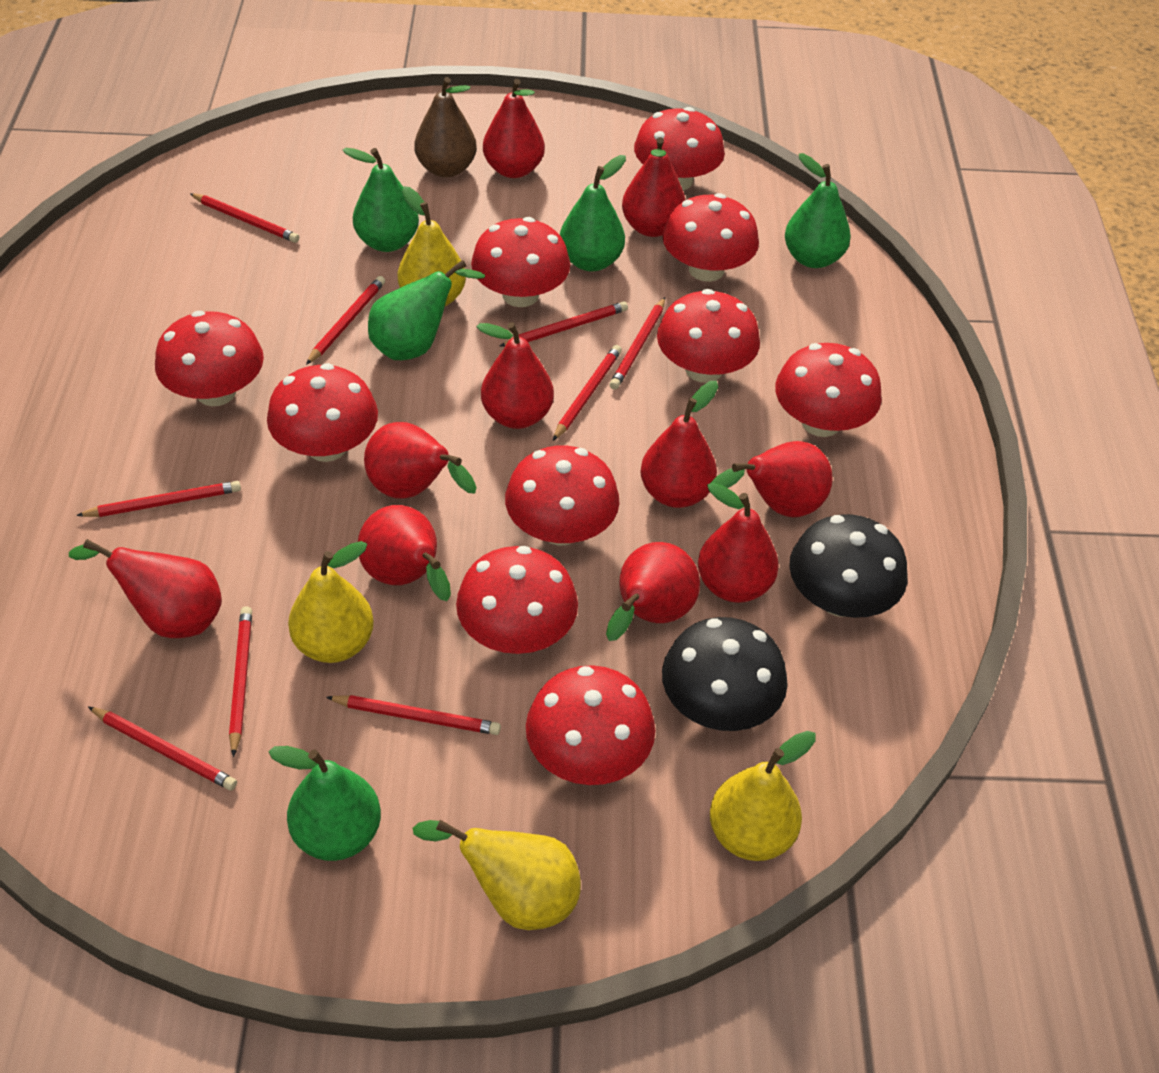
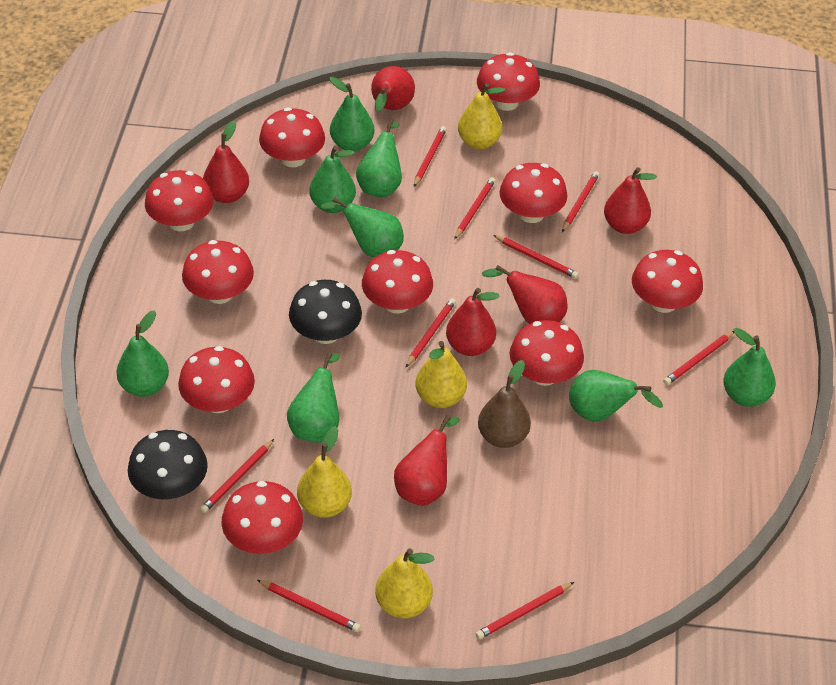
green pear: 5 -> 8
red pear: 10 -> 6

